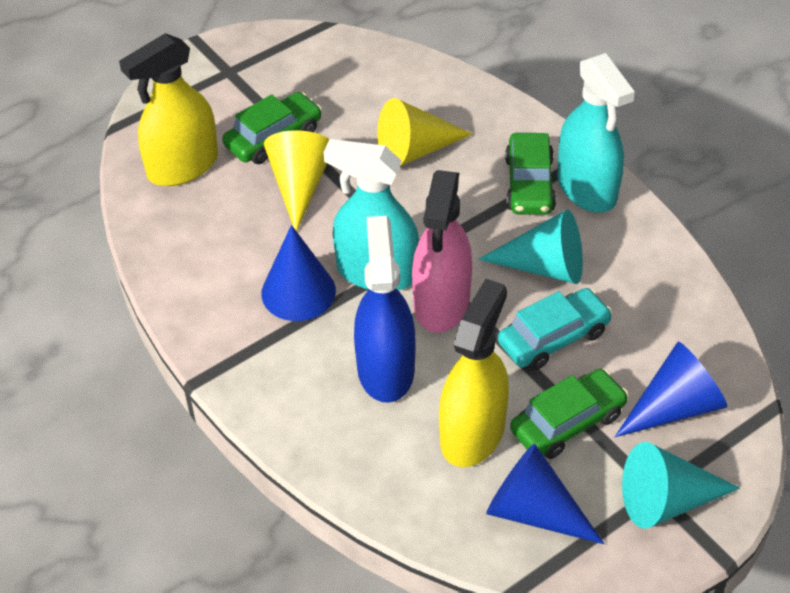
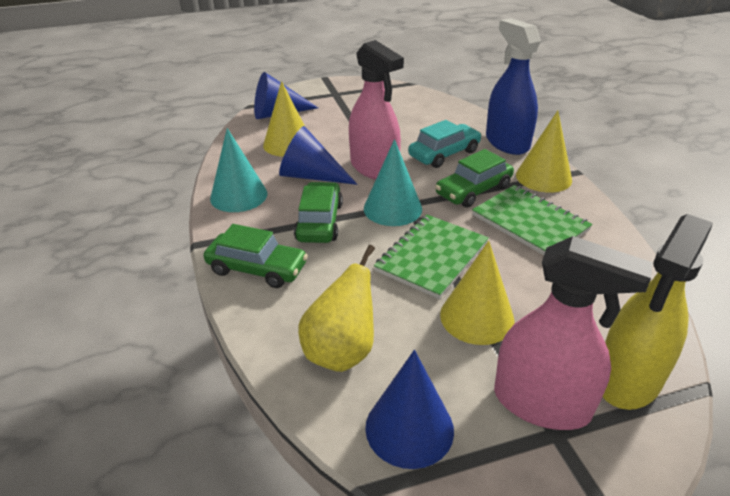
green notebook: 0 -> 2
pink spray bottle: 1 -> 2
turquoise spray bottle: 2 -> 0
yellow cone: 2 -> 3
yellow pear: 0 -> 1
yellow spray bottle: 2 -> 1

